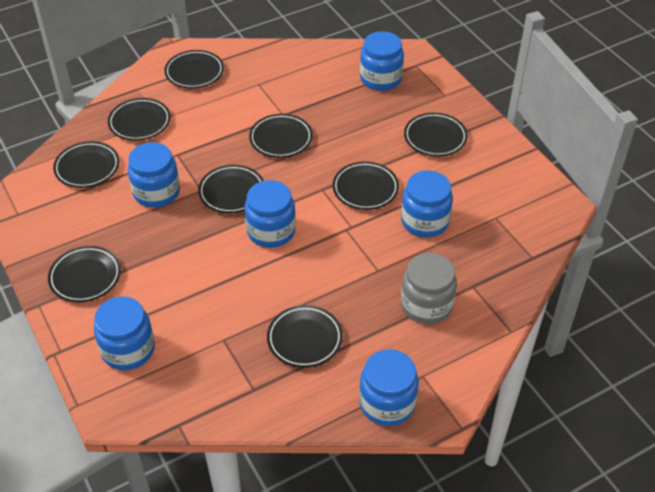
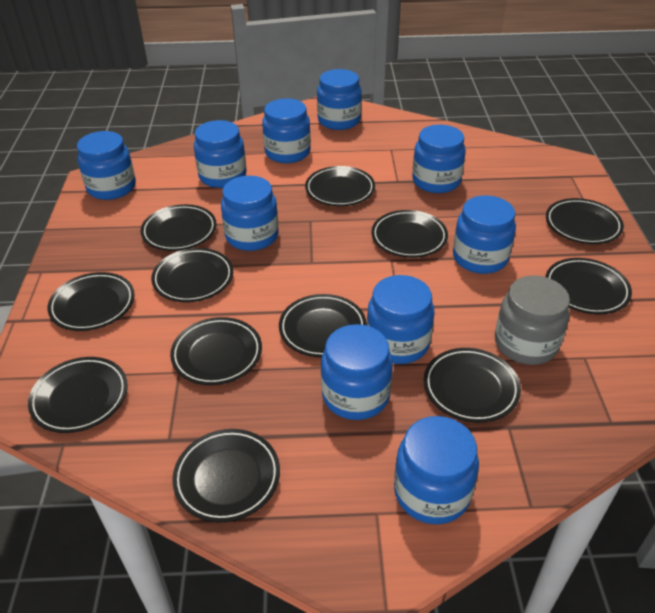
black plate: 9 -> 12
blue jar: 6 -> 10

